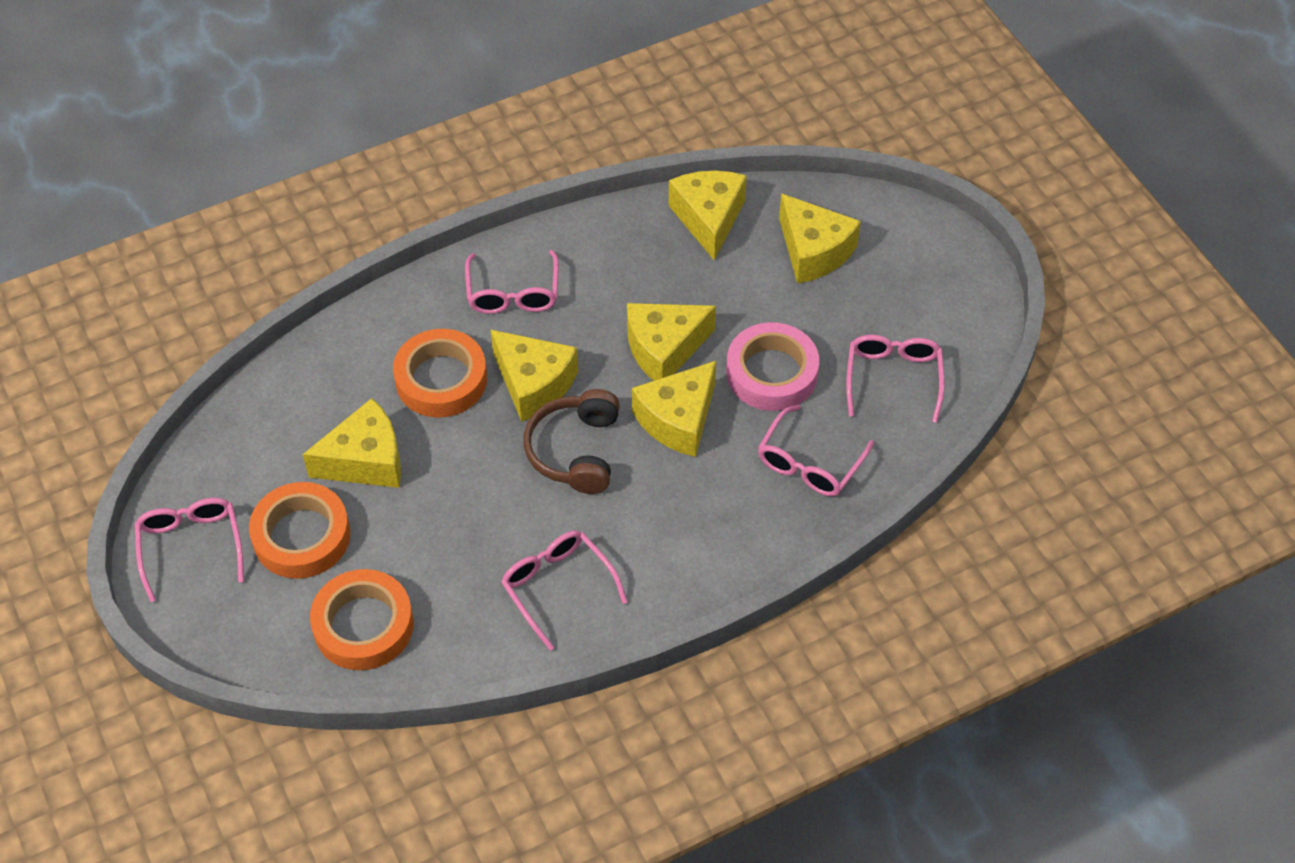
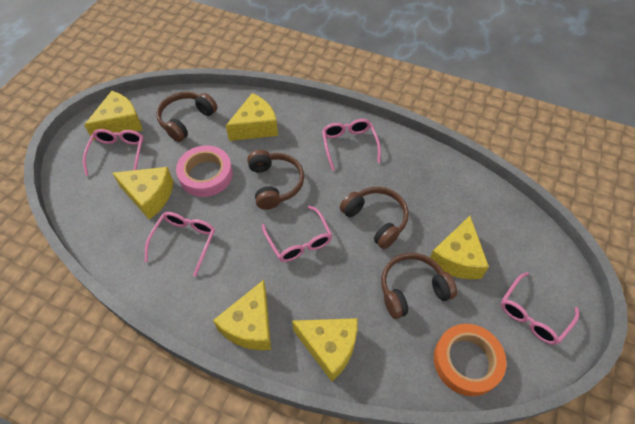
brown headphones: 1 -> 4
orange tape: 3 -> 1

